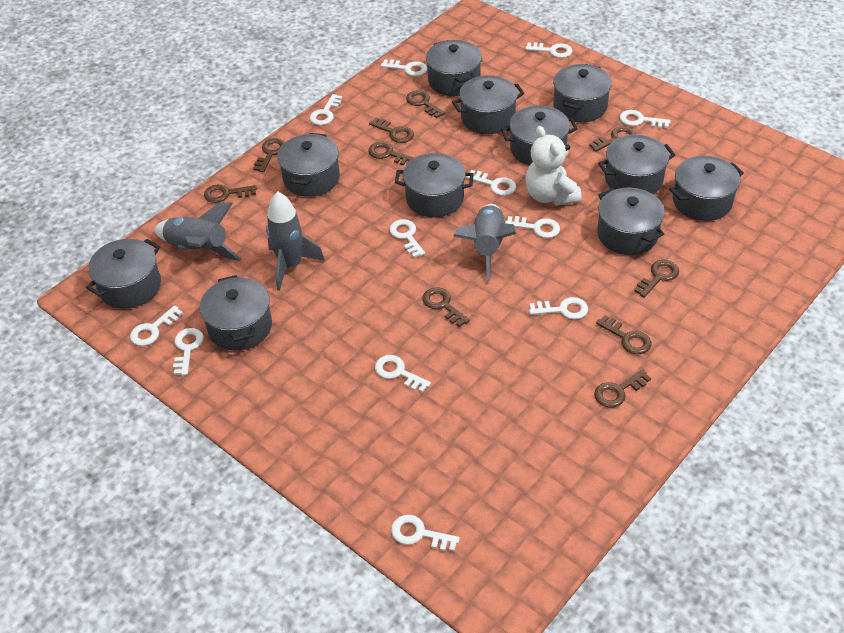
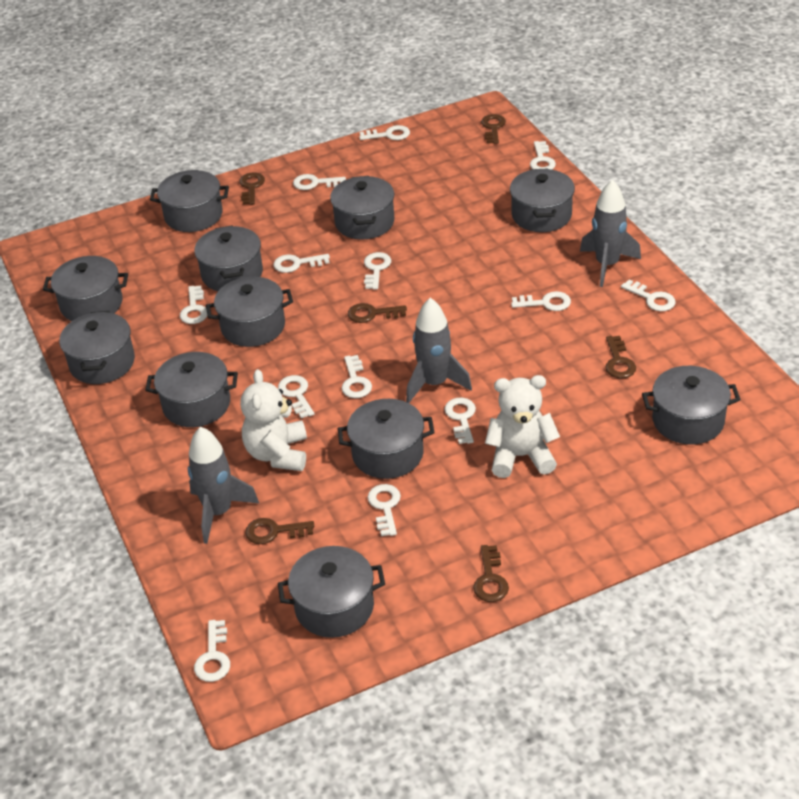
brown key: 10 -> 6
white key: 12 -> 13
white teddy bear: 1 -> 2

